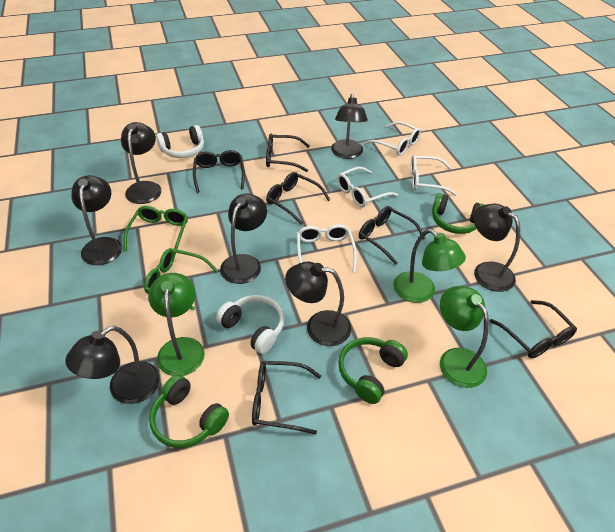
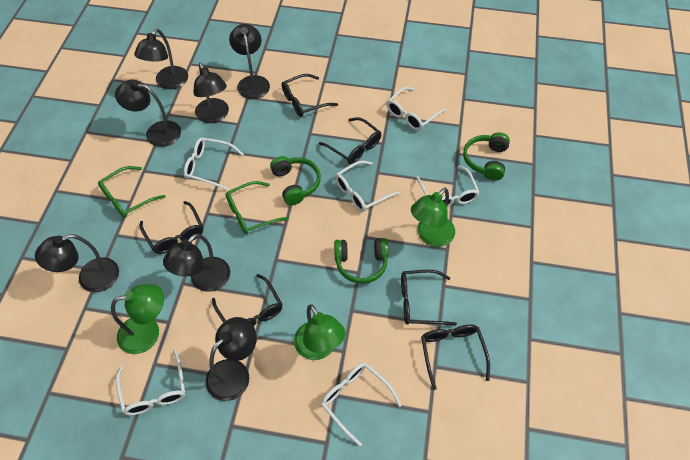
white glasses: 4 -> 6
white headphones: 2 -> 0

